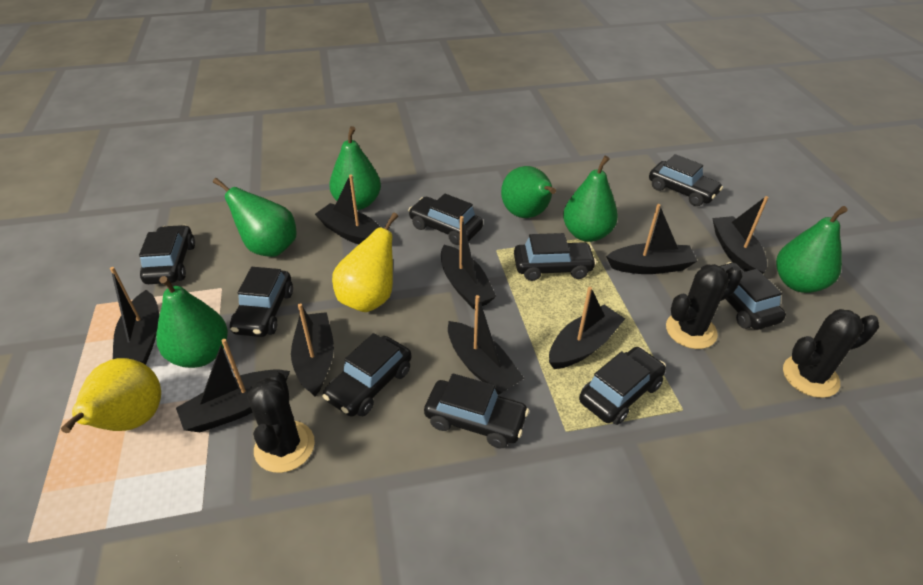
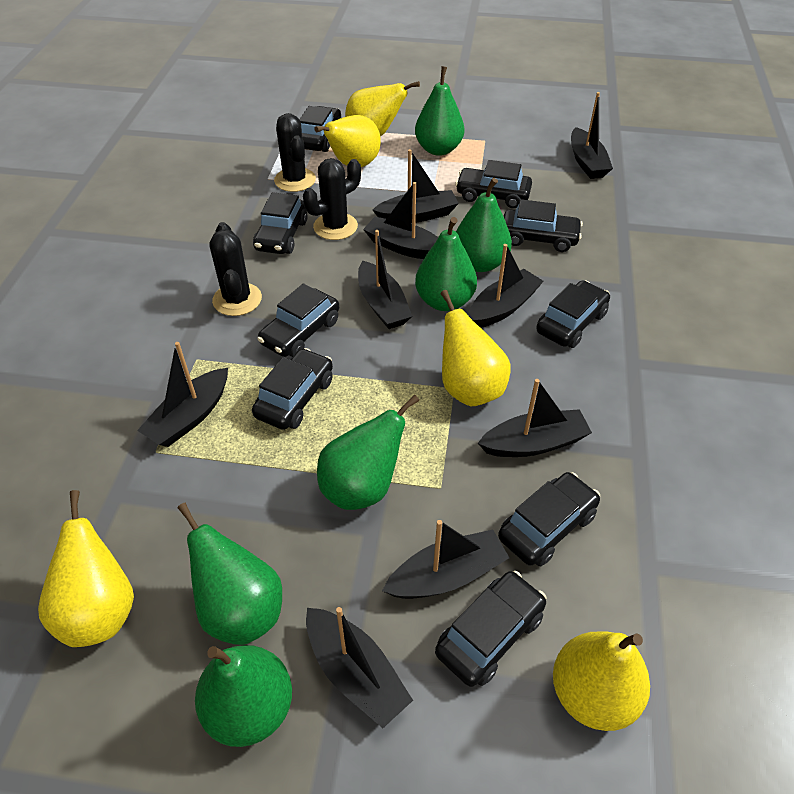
yellow pear: 2 -> 5

